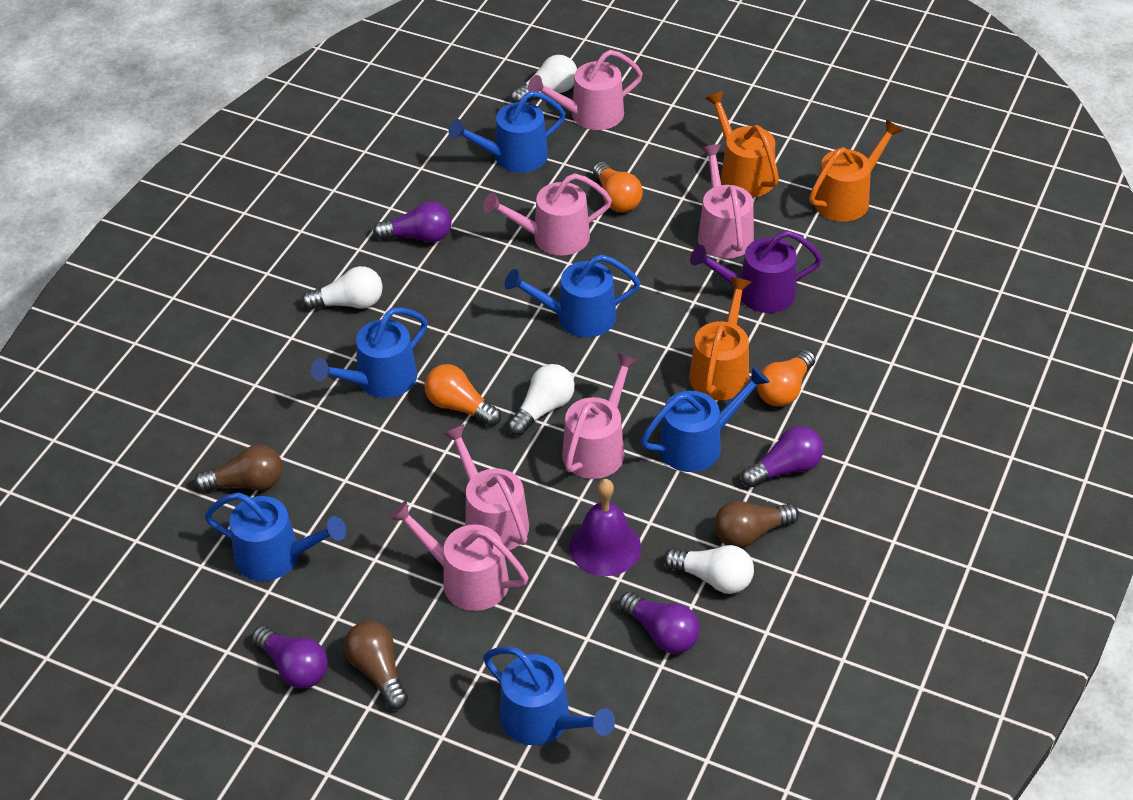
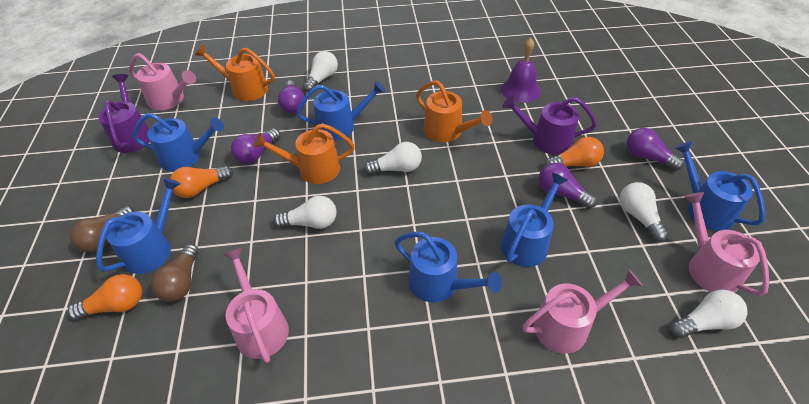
brown light bulb: 3 -> 2
pink watering can: 6 -> 4
purple watering can: 1 -> 2
white light bulb: 4 -> 5

